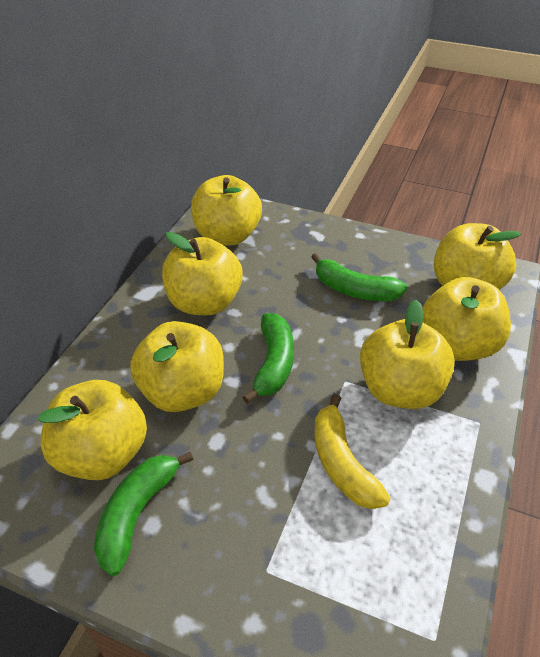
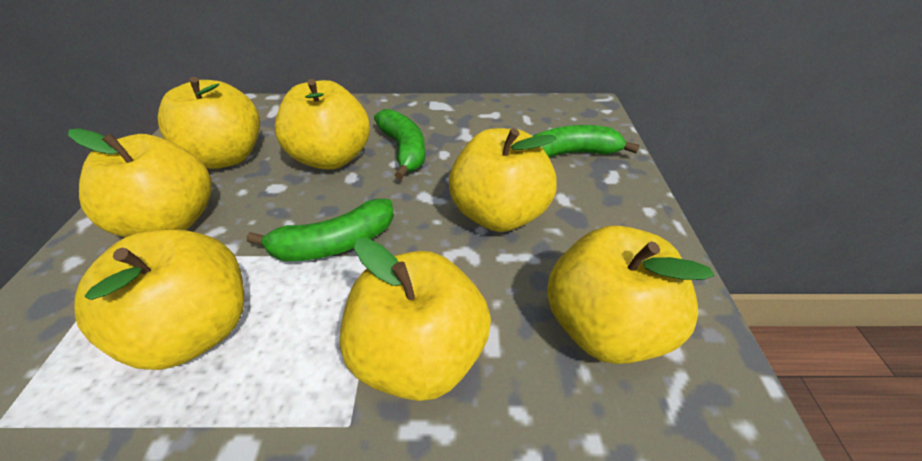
yellow banana: 1 -> 0

